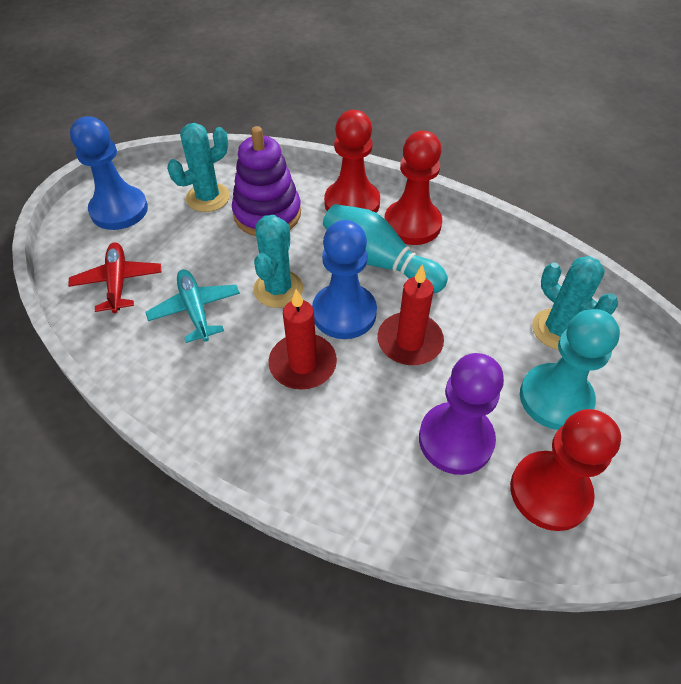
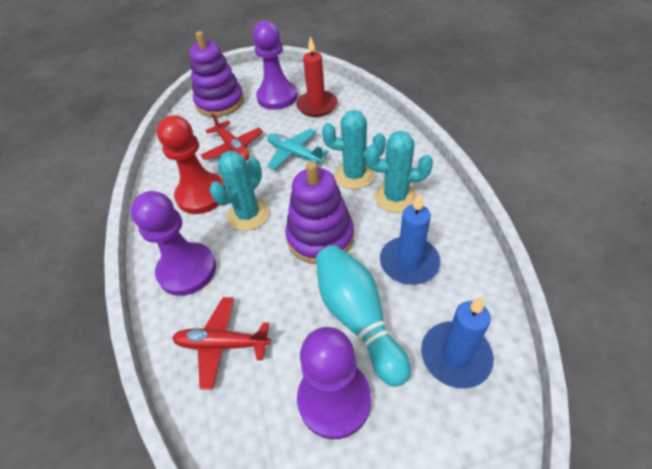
blue candle: 0 -> 2
blue pawn: 2 -> 0
purple pawn: 1 -> 3
purple stacking toy: 1 -> 2
red candle: 2 -> 1
red pawn: 3 -> 1
red plane: 1 -> 2
turquoise pawn: 1 -> 0

